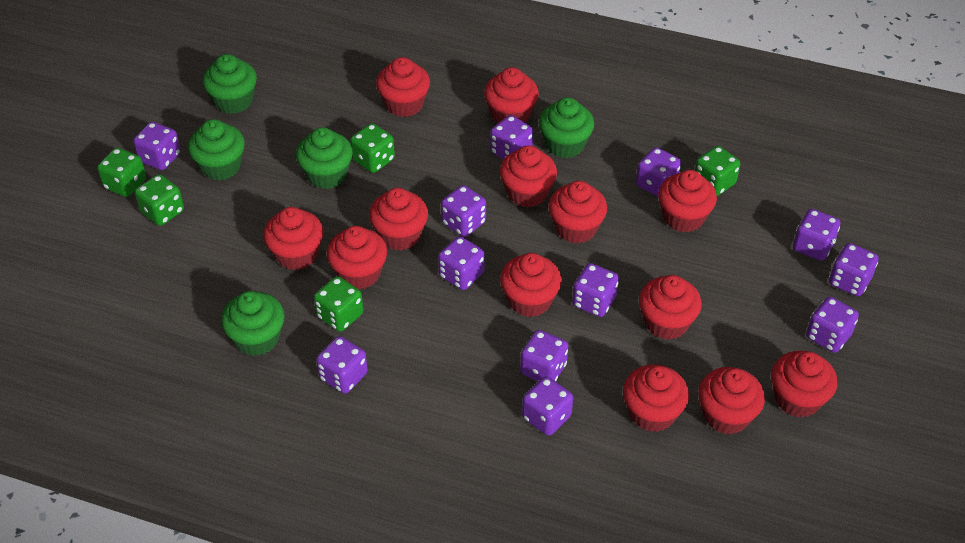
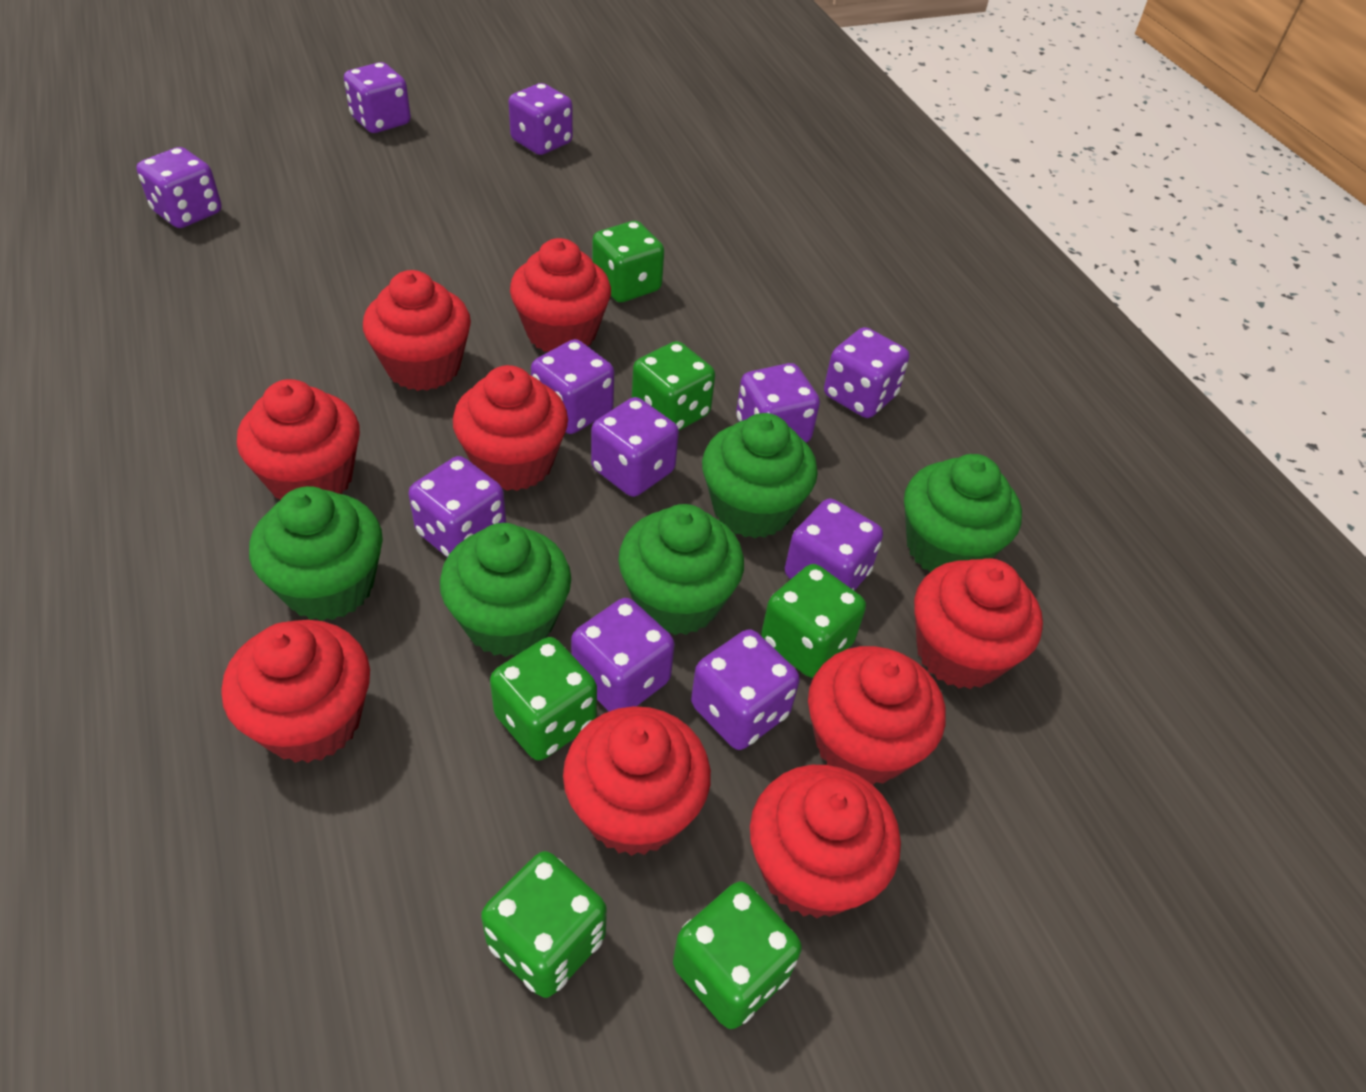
green dice: 5 -> 6
purple dice: 12 -> 11
red cupcake: 13 -> 9

